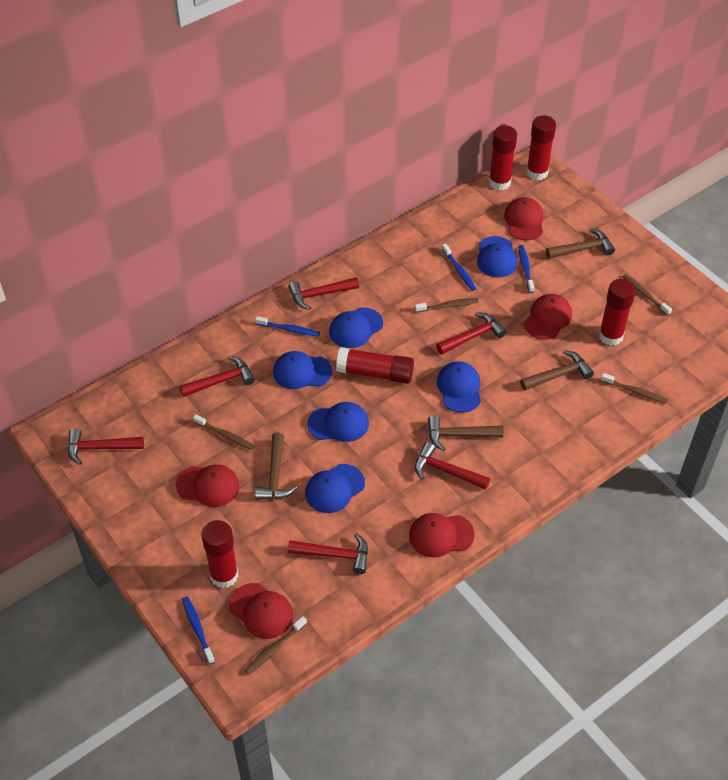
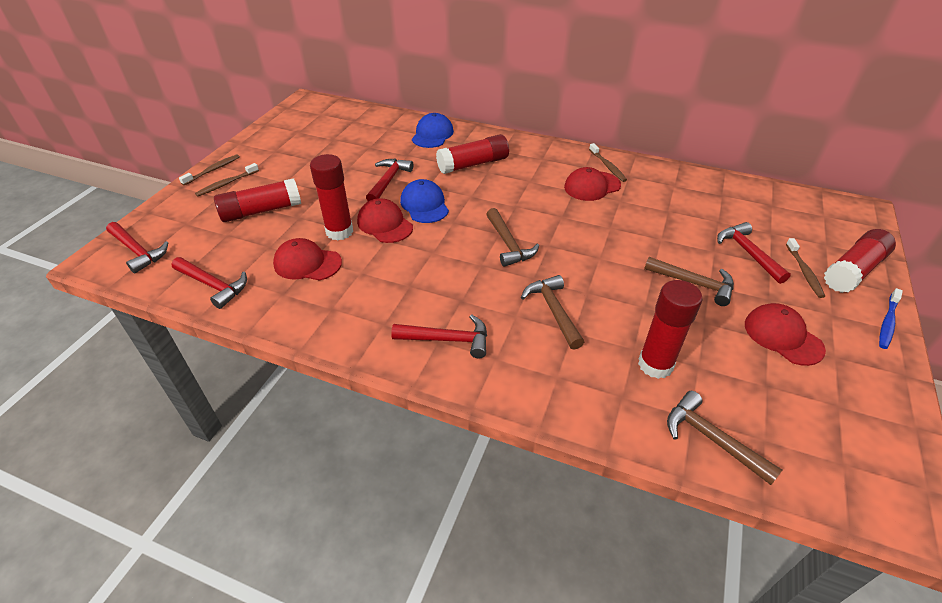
blue cap: 6 -> 2
blue toothbrush: 4 -> 1
brown toothbrush: 5 -> 4
red cap: 5 -> 4
red hammer: 6 -> 5

